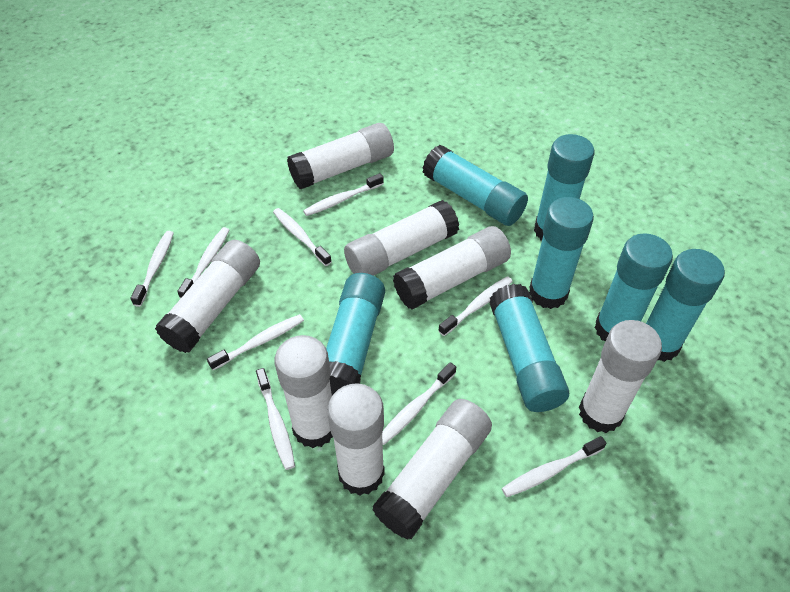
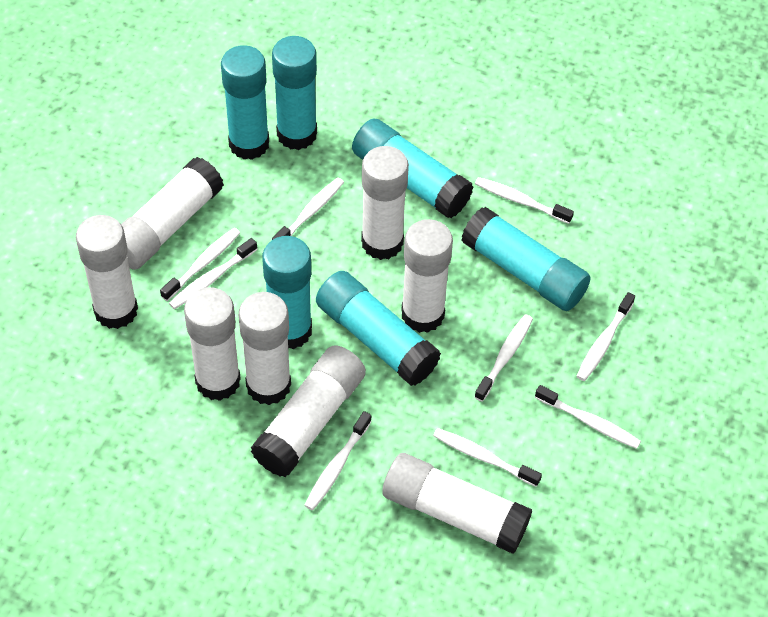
turquoise glue stick: 7 -> 6

